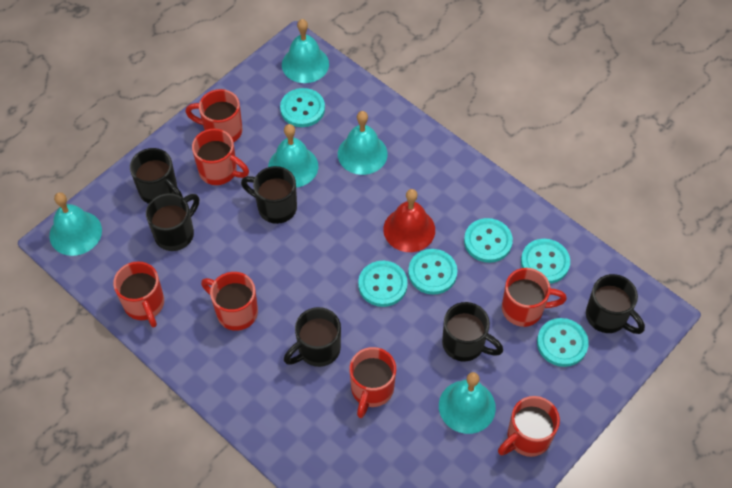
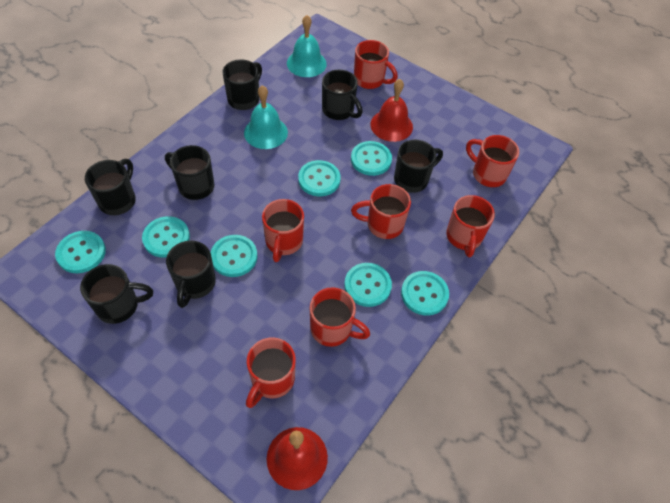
black mug: 6 -> 7
red bell: 1 -> 2
turquoise bell: 5 -> 2
turquoise button: 6 -> 7

